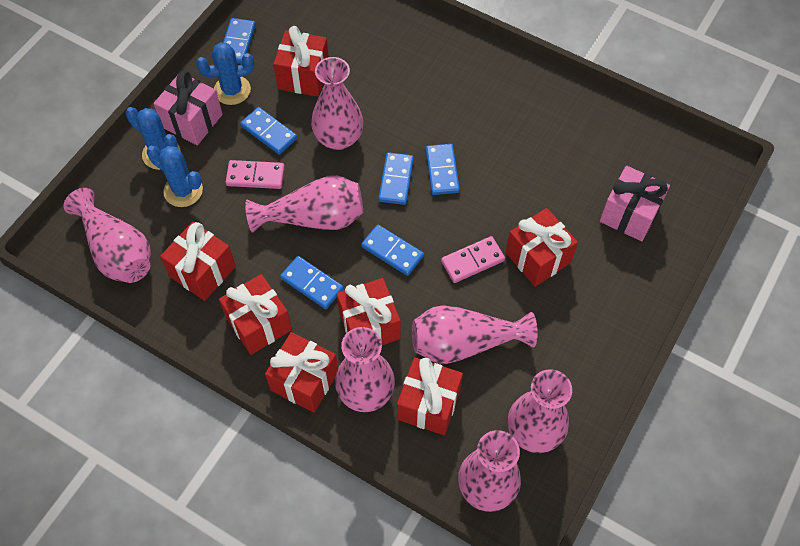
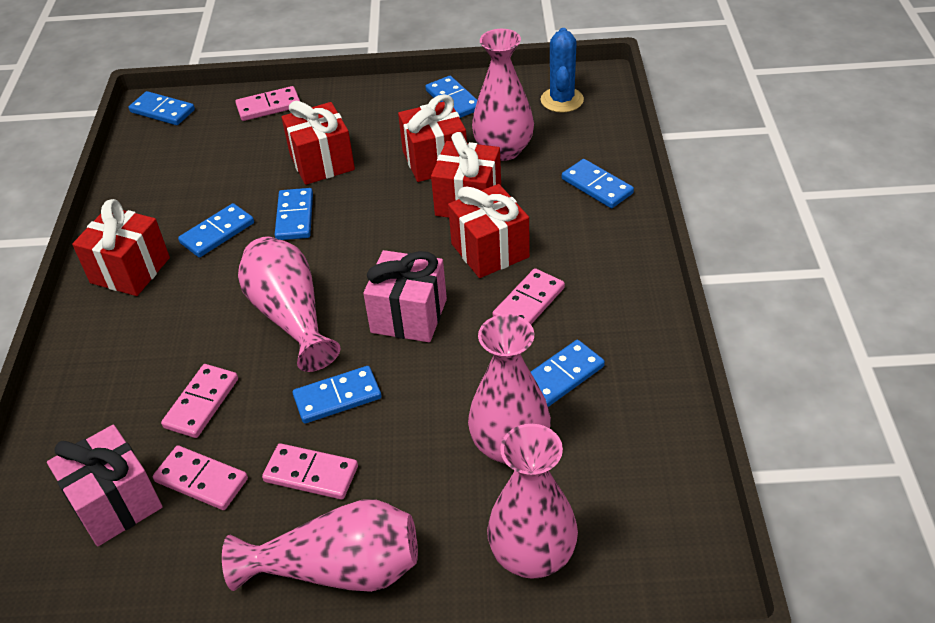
blue cactus: 3 -> 1
blue domino: 6 -> 7
pink domino: 2 -> 5
pink vase: 7 -> 5
red gift: 7 -> 5

